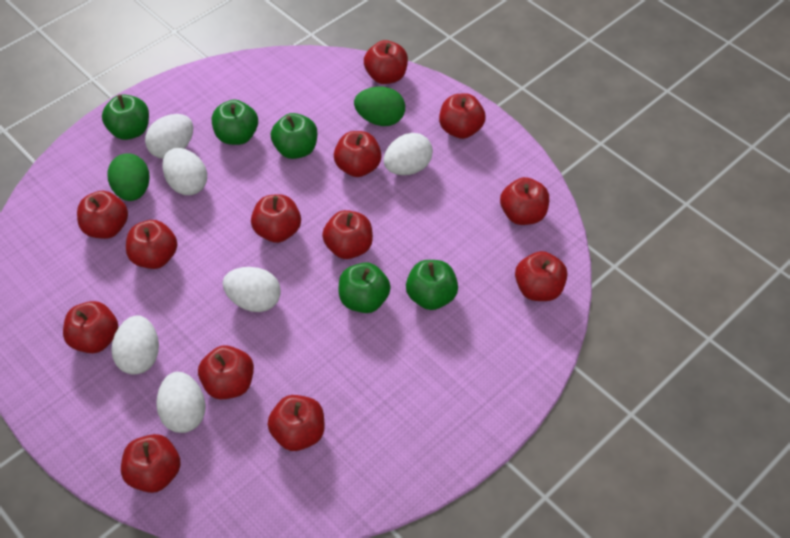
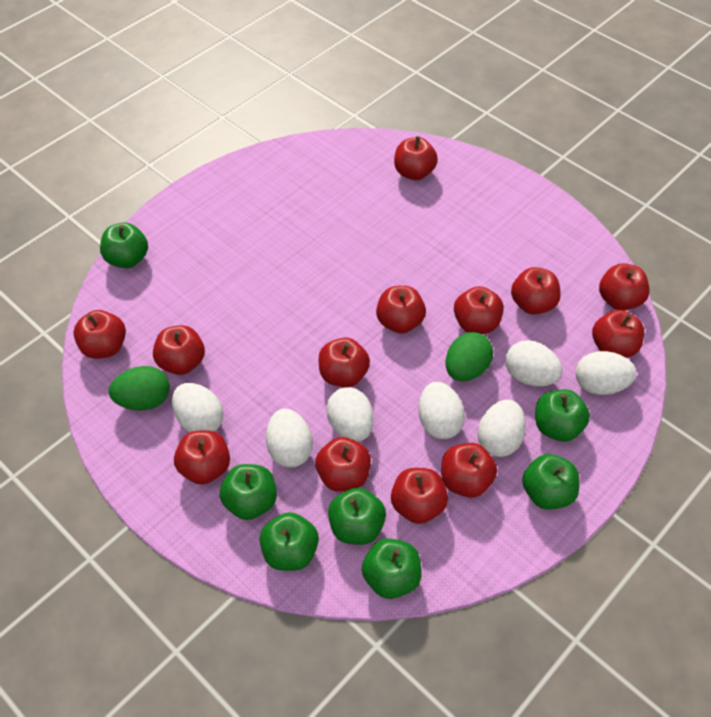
green apple: 5 -> 7
white egg: 6 -> 7

